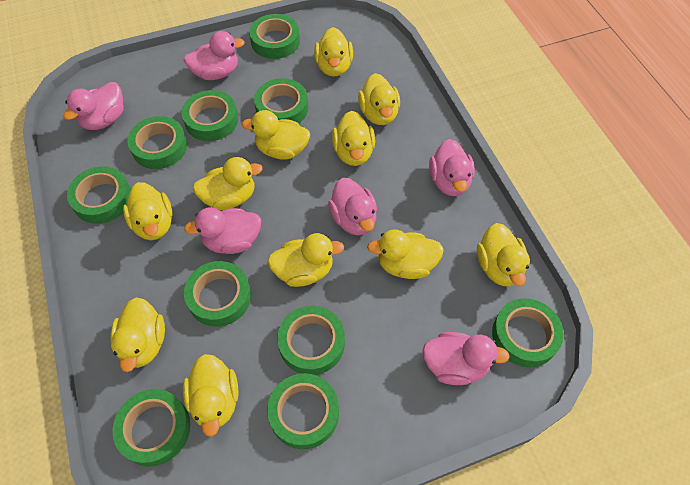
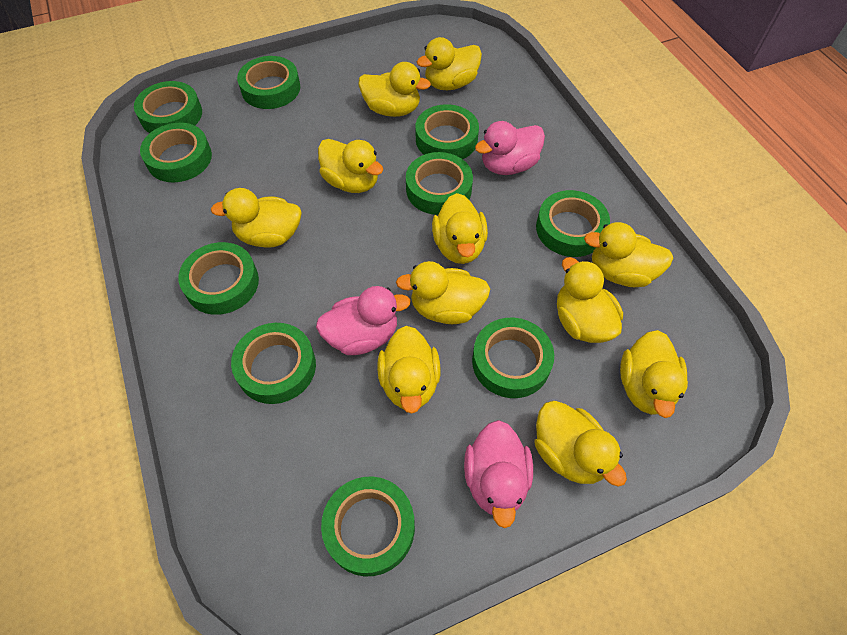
pink duck: 6 -> 3

